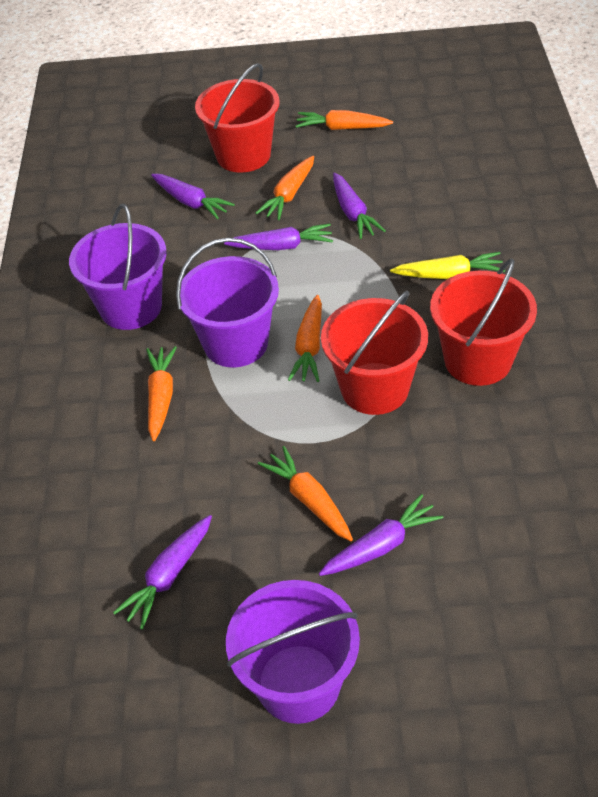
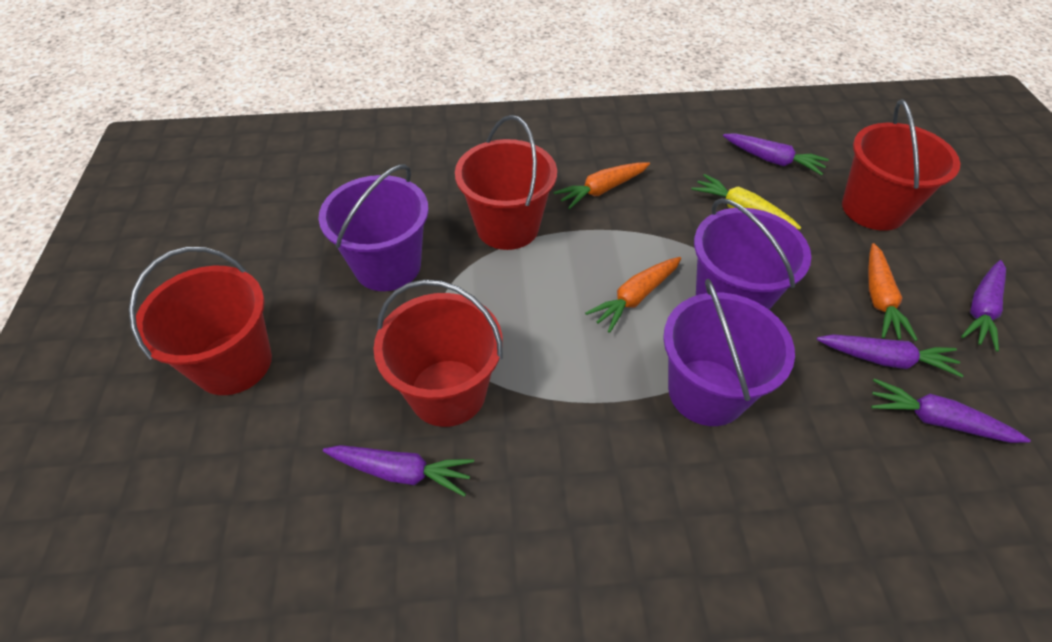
orange carrot: 5 -> 3
red bucket: 3 -> 4

